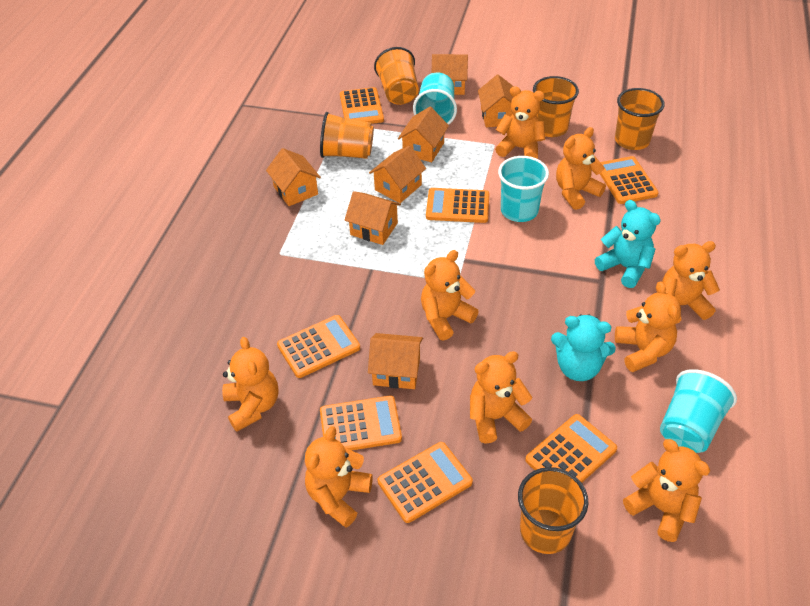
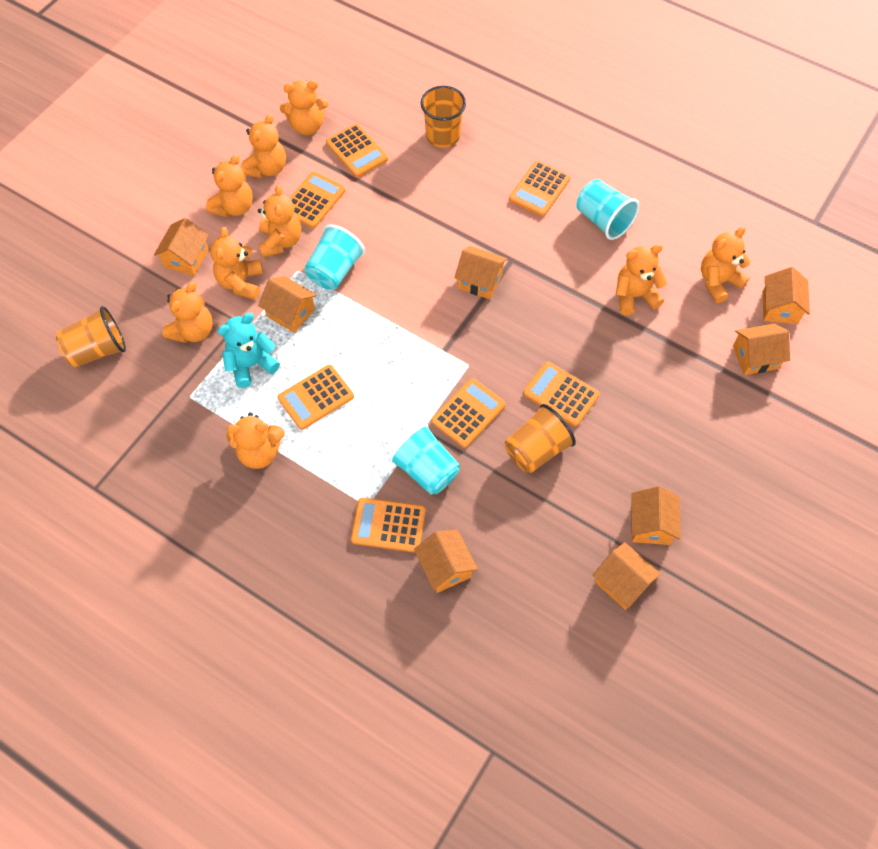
orange cup: 5 -> 3
orange house: 7 -> 8
turquoise teddy bear: 2 -> 1

